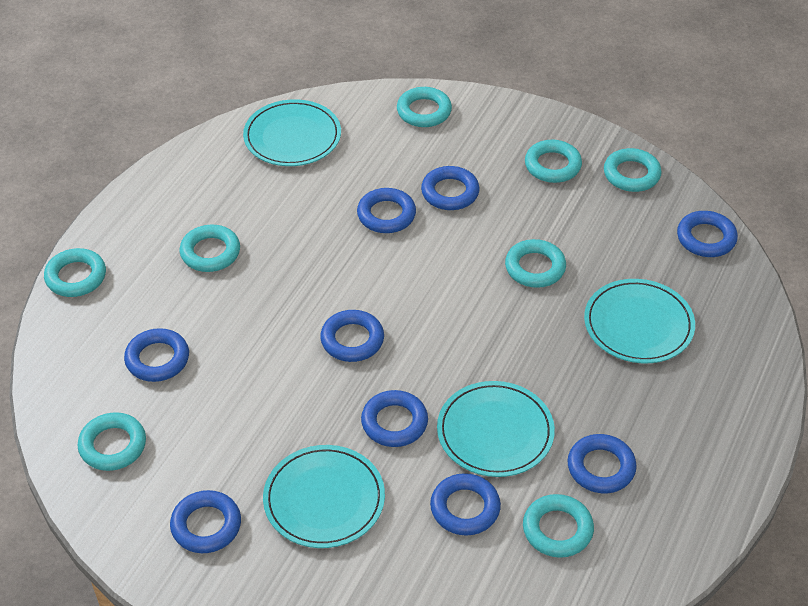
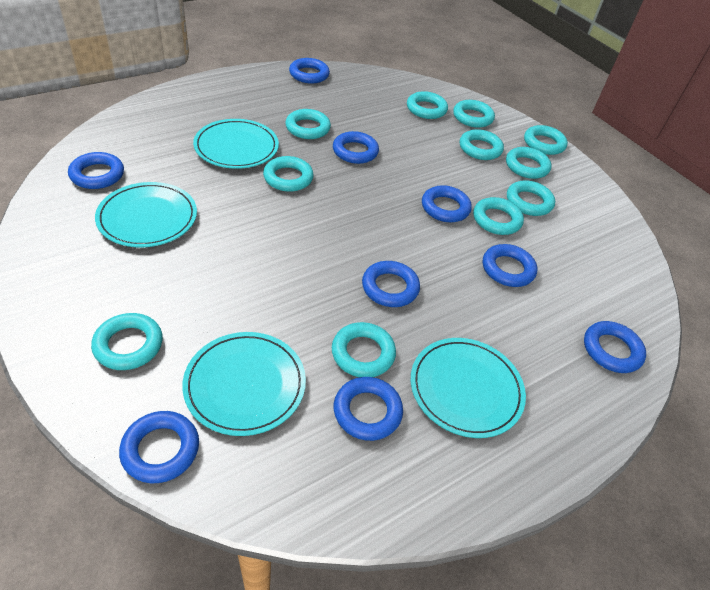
turquoise ring: 8 -> 11

